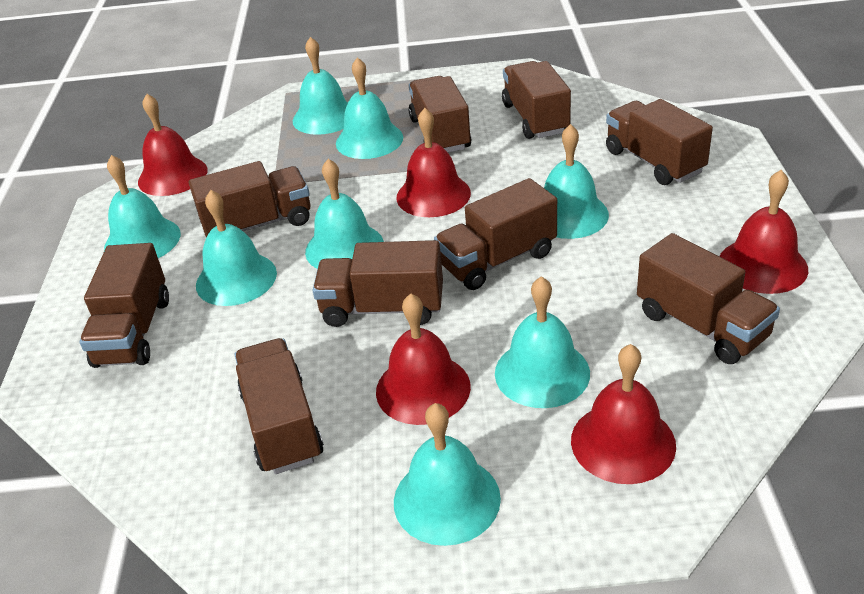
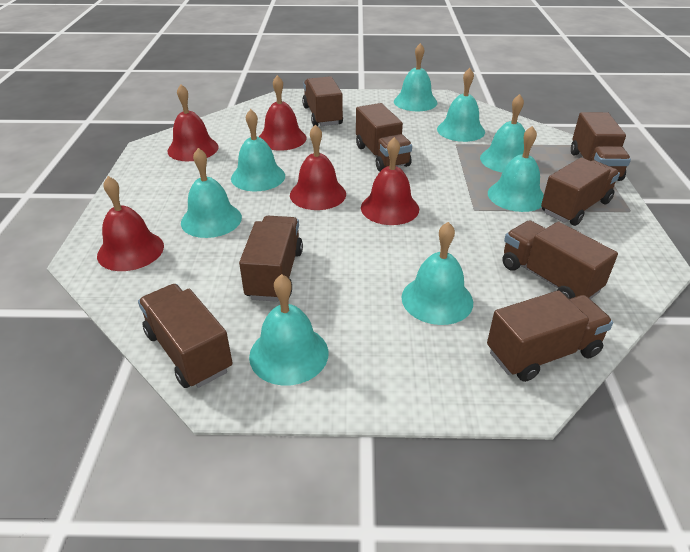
brown truck: 9 -> 8

